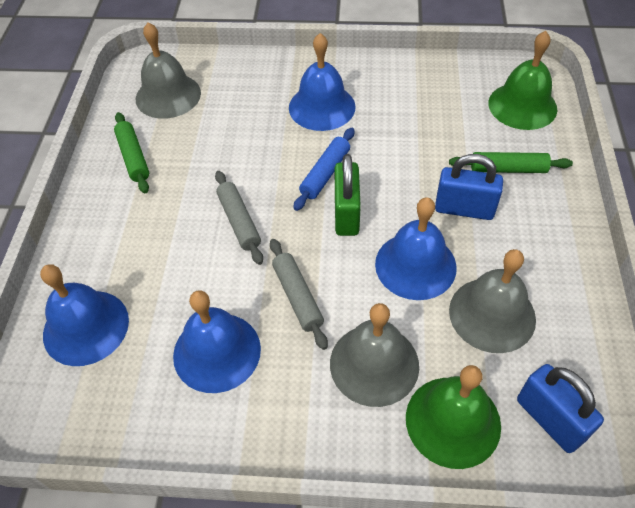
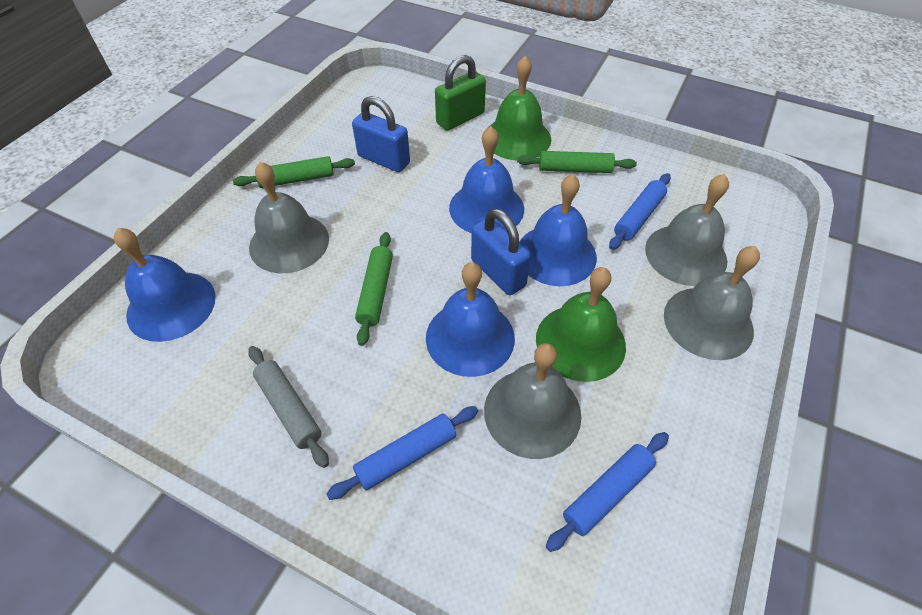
blue rolling pin: 1 -> 3
green rolling pin: 2 -> 3
grey bell: 3 -> 4
grey rolling pin: 2 -> 1

